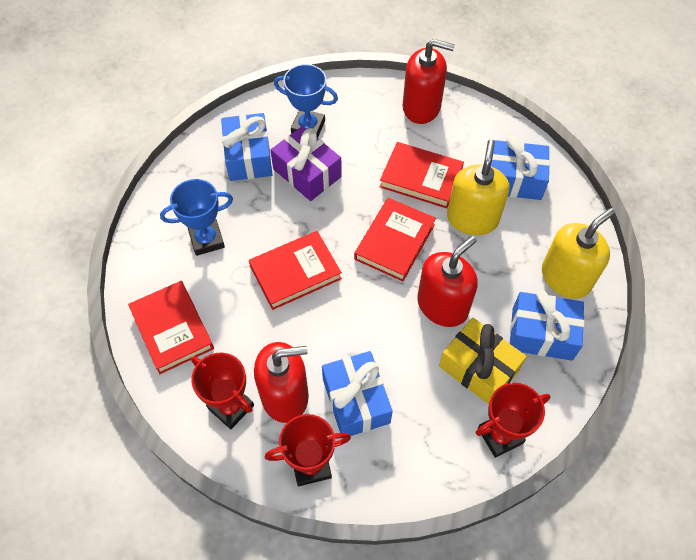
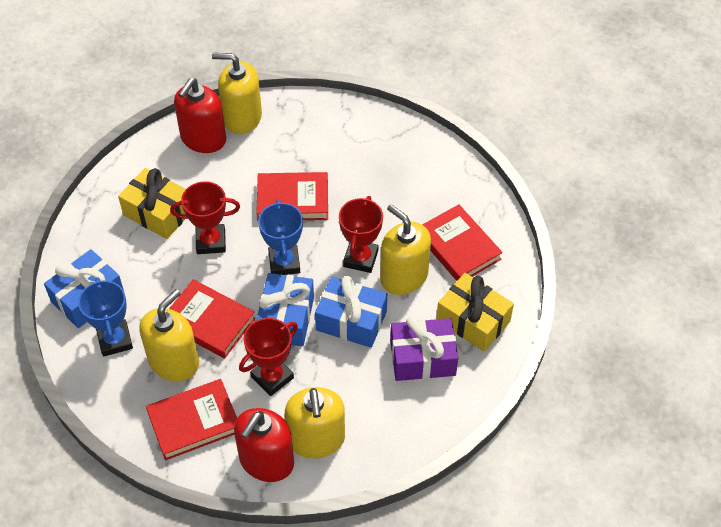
blue gift: 4 -> 3
red soap dispenser: 3 -> 2
yellow gift: 1 -> 2
yellow soap dispenser: 2 -> 4

